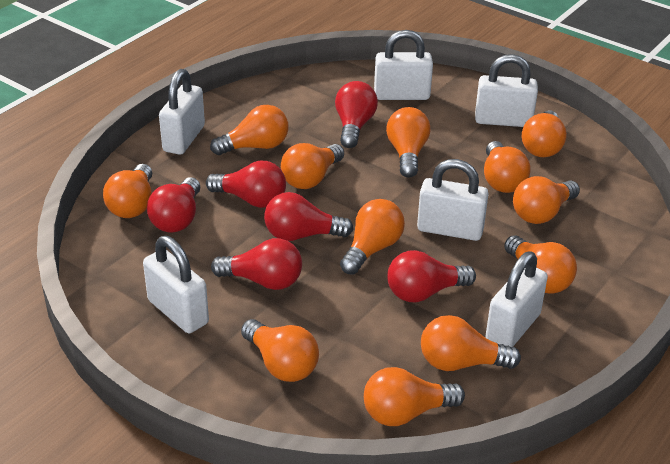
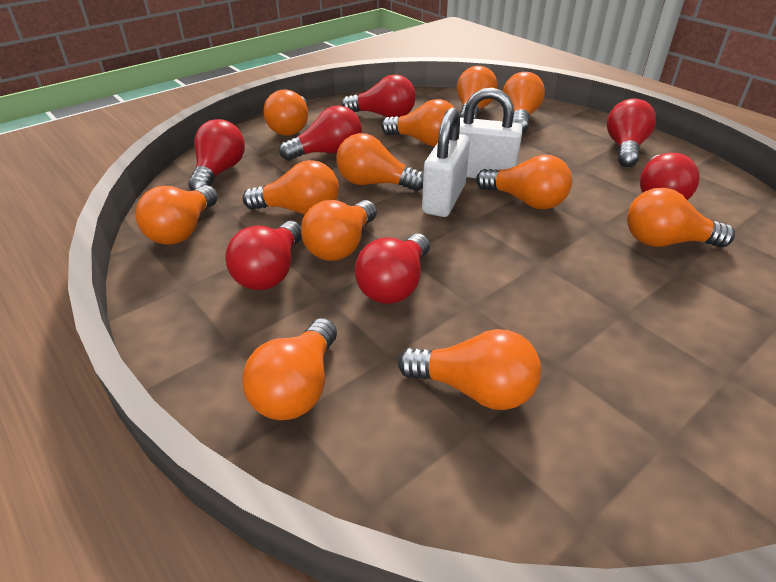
red light bulb: 6 -> 7
white padlock: 6 -> 2

